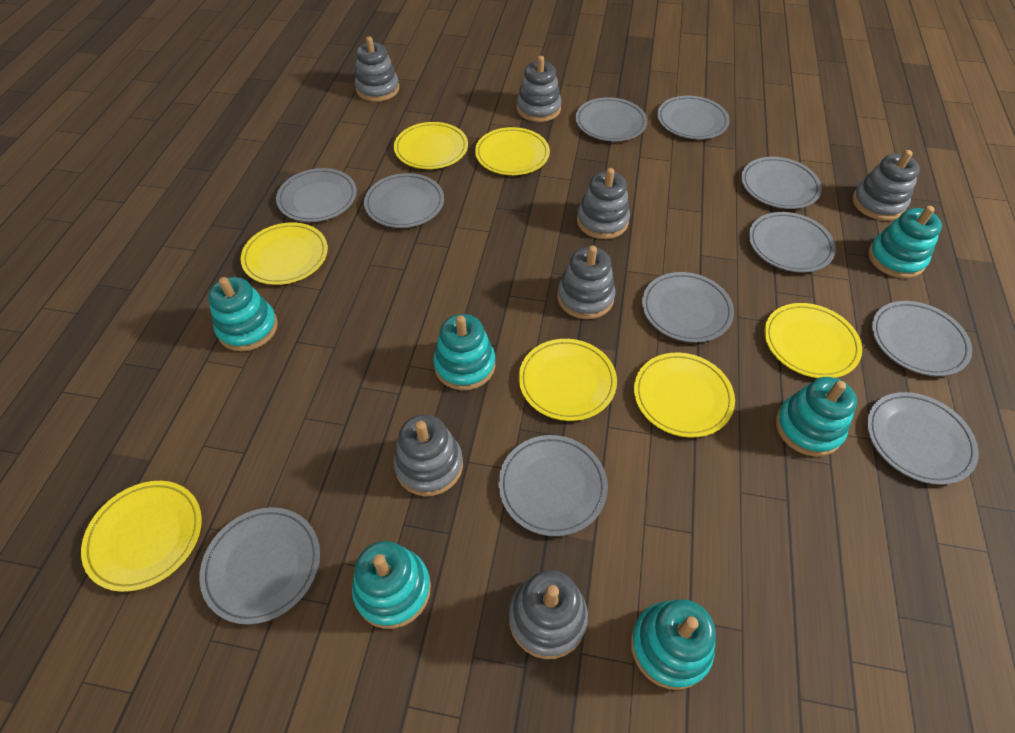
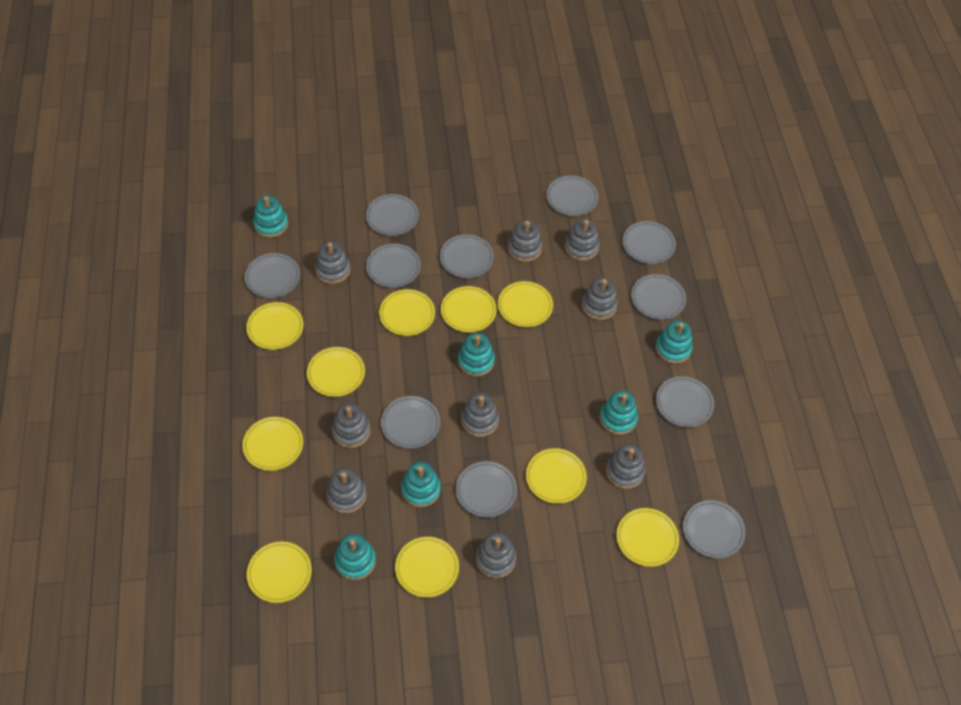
grey stacking toy: 7 -> 9
yellow plate: 7 -> 10

